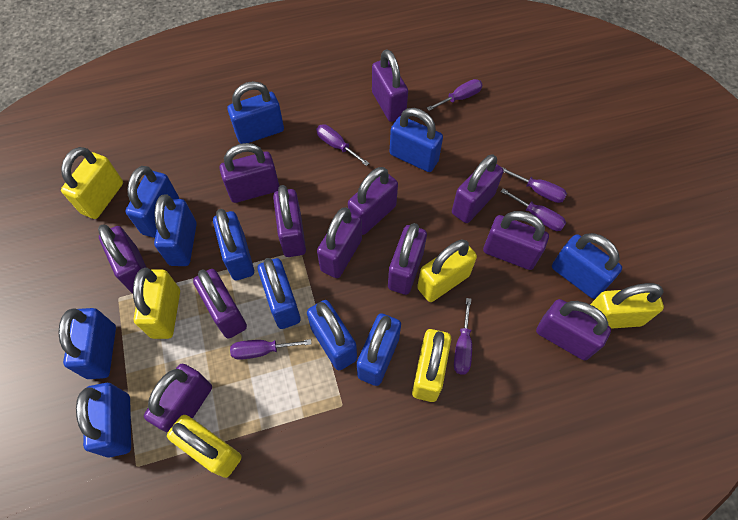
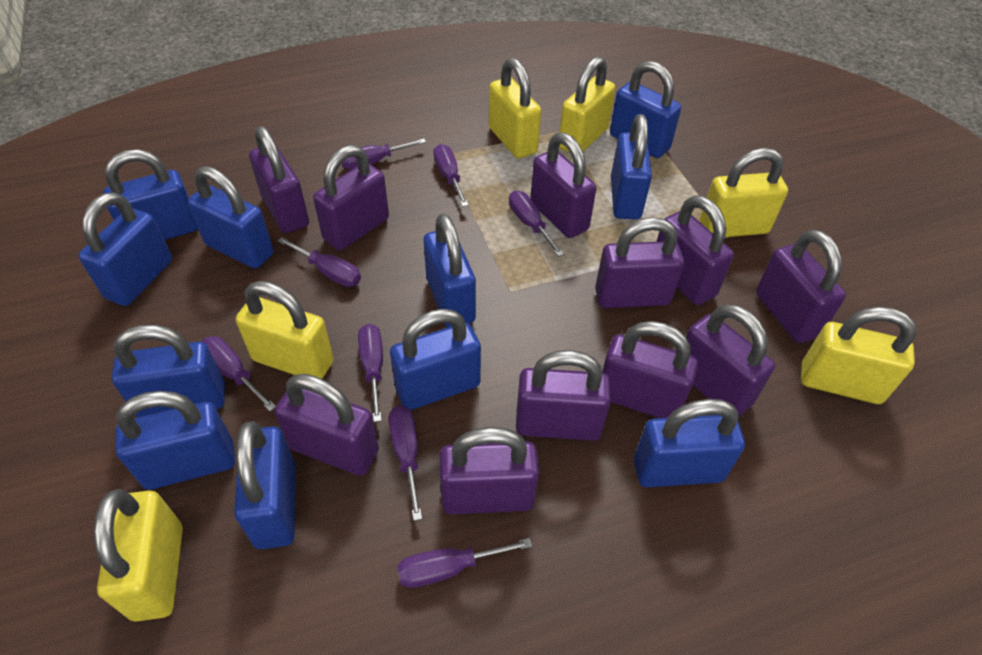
purple padlock: 12 -> 11
purple screwdriver: 6 -> 8

